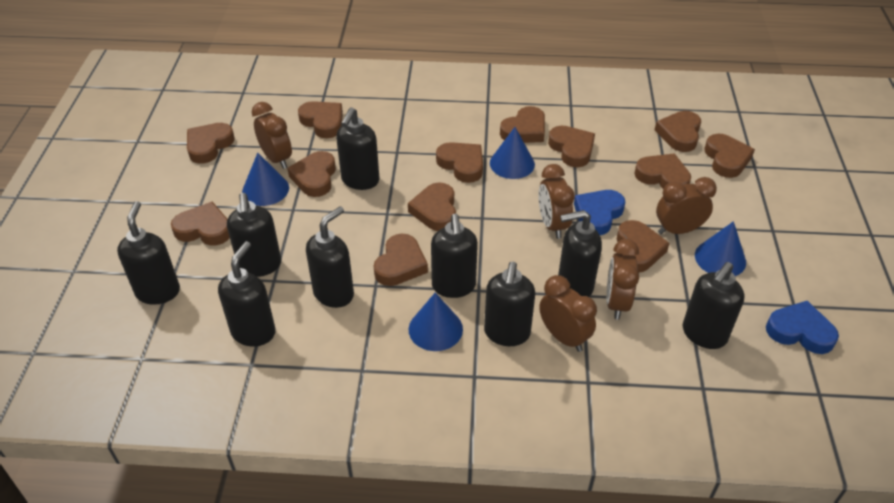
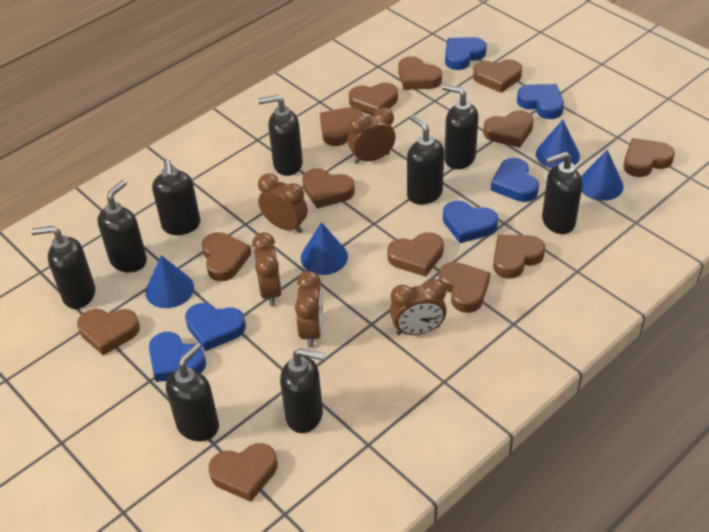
blue heart: 2 -> 6

